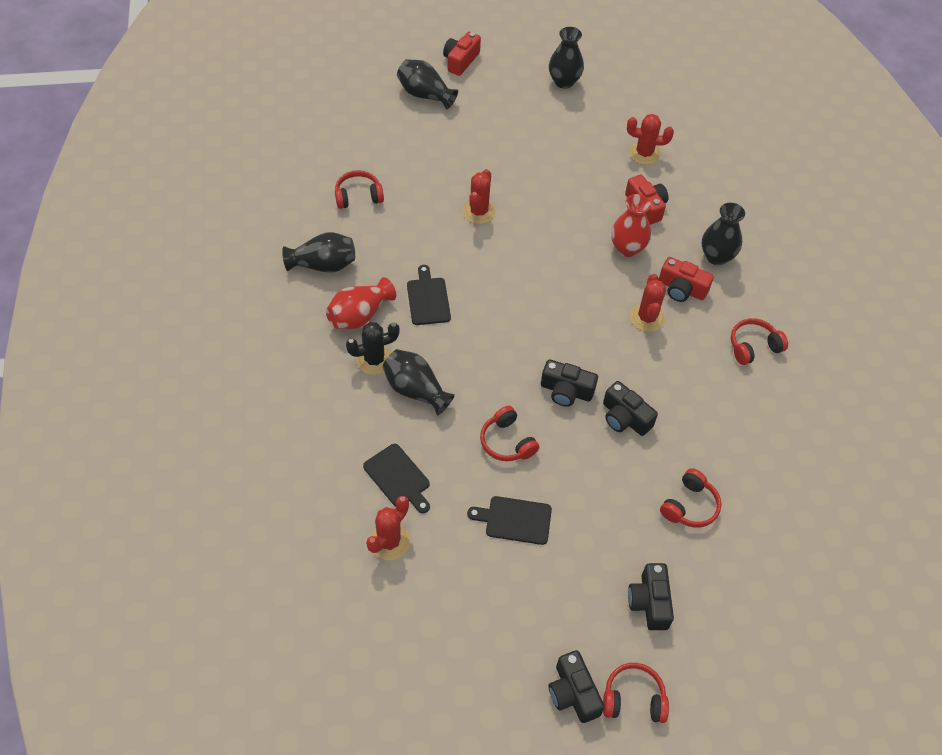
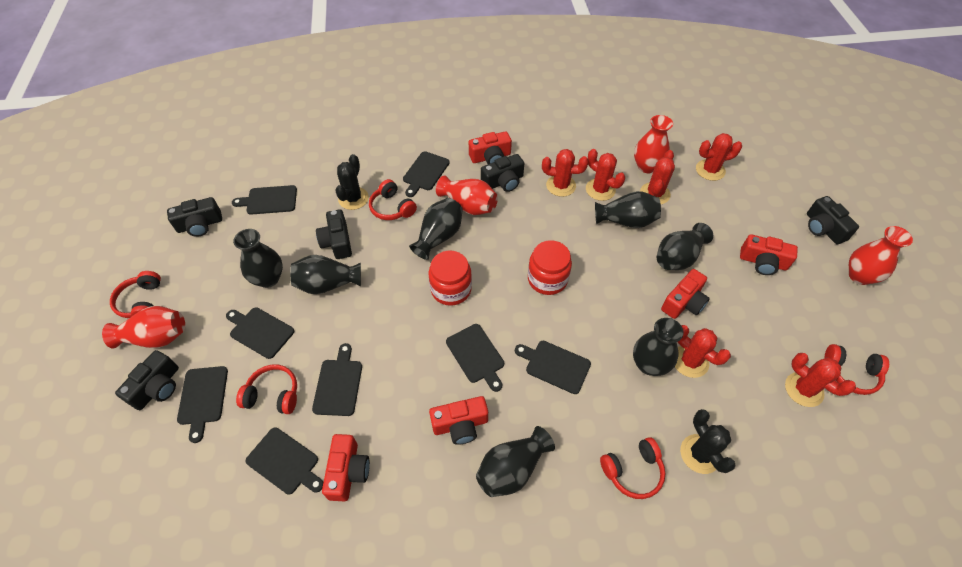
black cactus: 1 -> 2
black camera: 4 -> 5
black cutting board: 3 -> 8
black vase: 5 -> 7
red cactus: 4 -> 6
red camera: 3 -> 5
red jar: 0 -> 2
red vase: 2 -> 4

